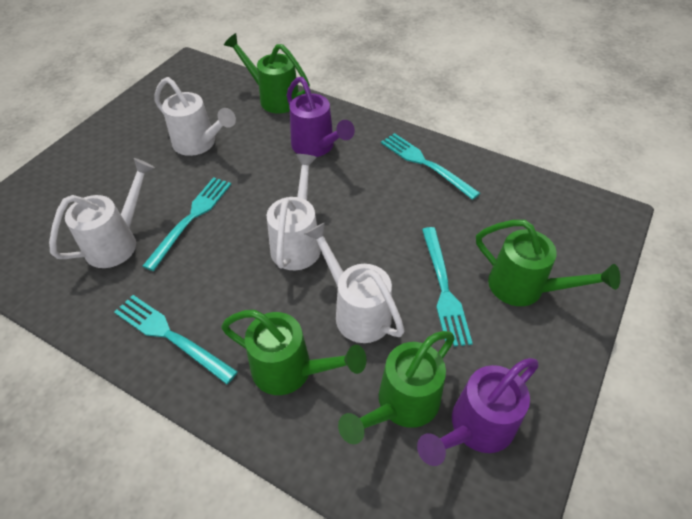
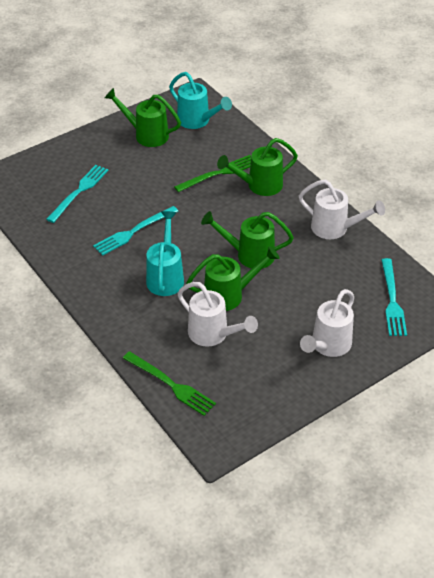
green fork: 0 -> 2
purple watering can: 2 -> 0
turquoise fork: 4 -> 3
turquoise watering can: 0 -> 2
white watering can: 4 -> 3

